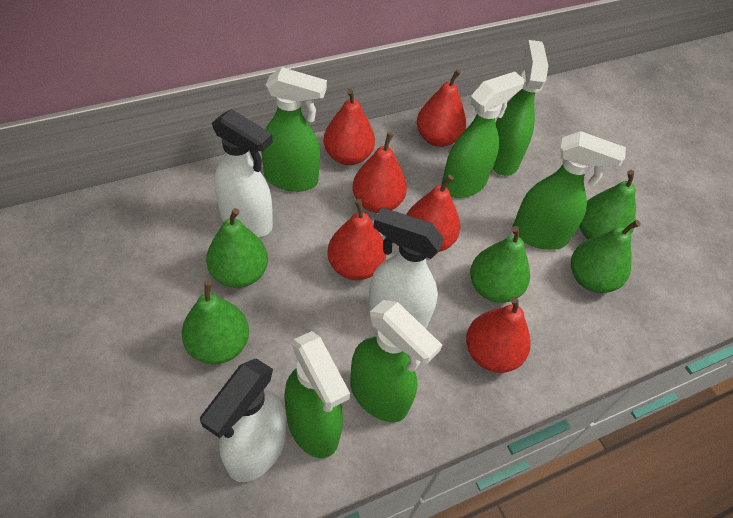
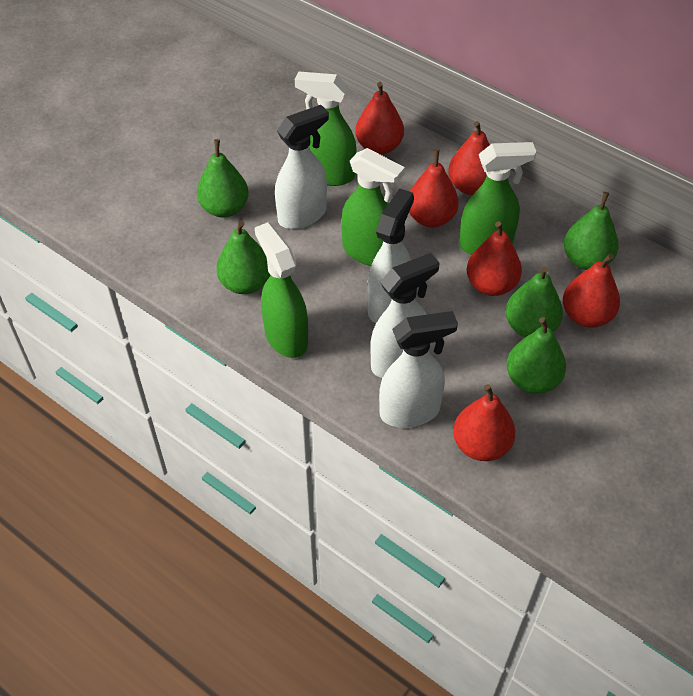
green spray bottle: 6 -> 4
white spray bottle: 3 -> 4

